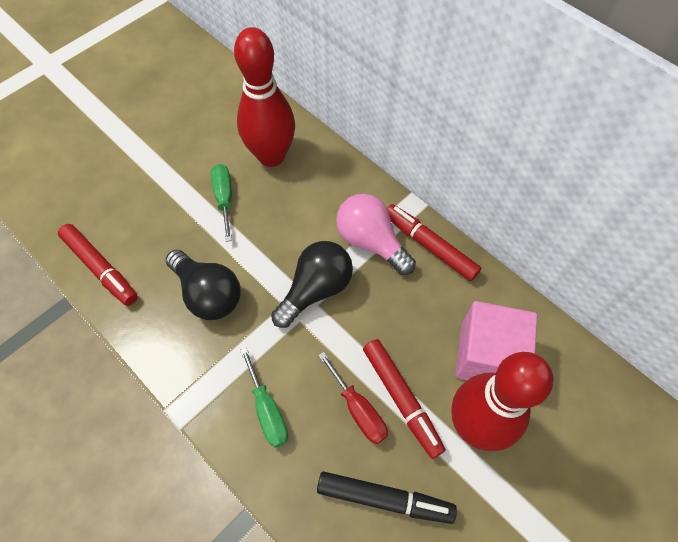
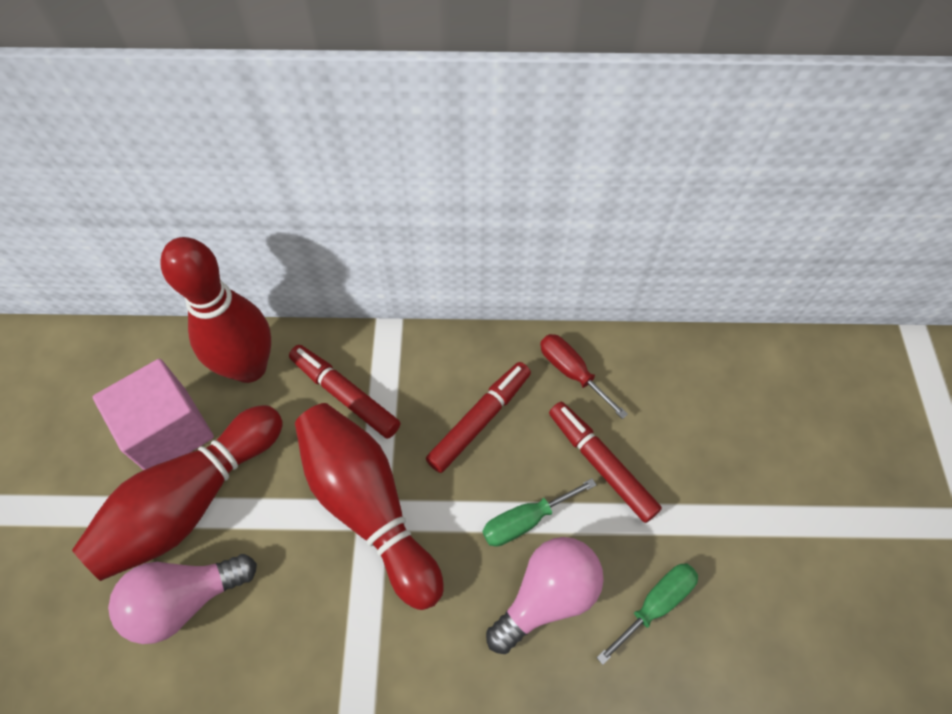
black light bulb: 2 -> 0
black marker: 1 -> 0
pink light bulb: 1 -> 2
red bowling pin: 2 -> 3

